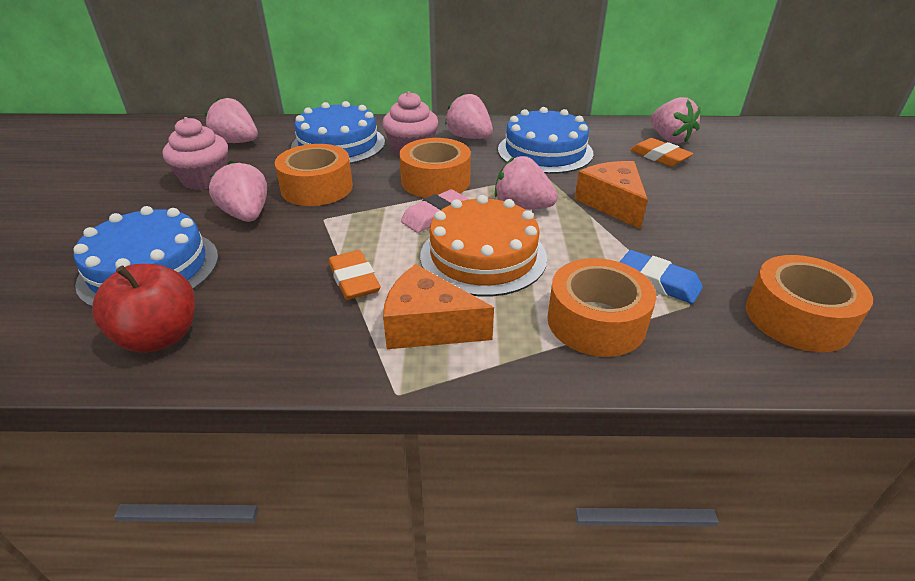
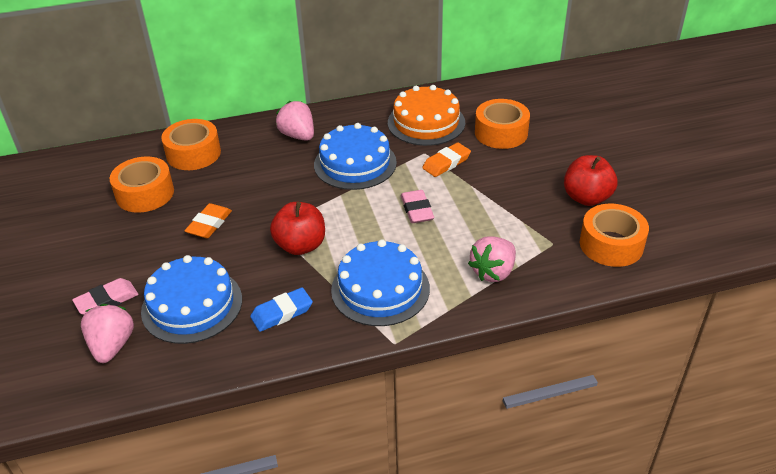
orange cheese: 2 -> 0
pink cupcake: 2 -> 0
pink eraser: 1 -> 2
pink strawberry: 5 -> 3
red apple: 1 -> 2

